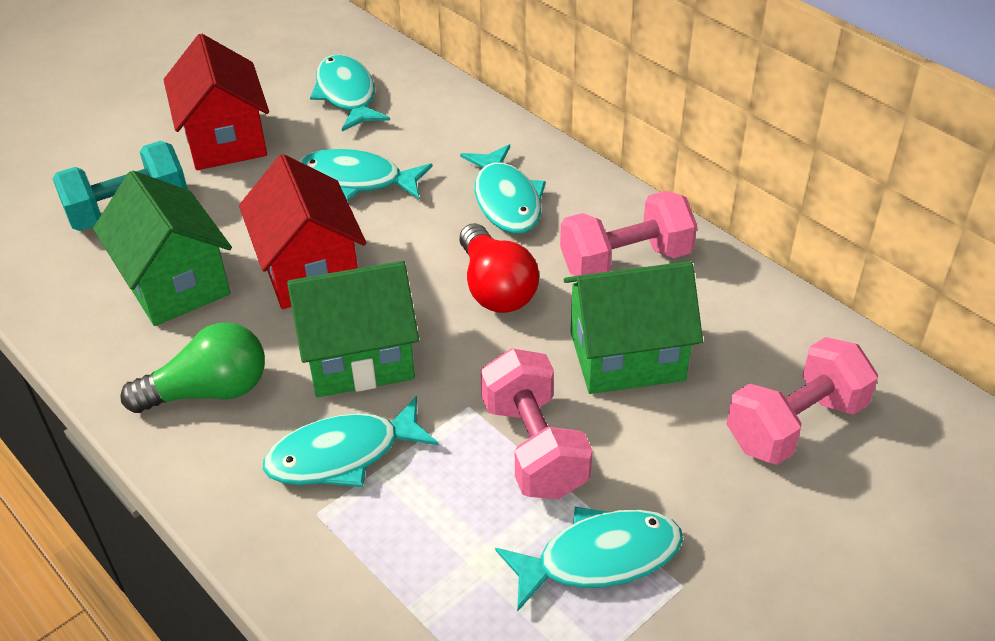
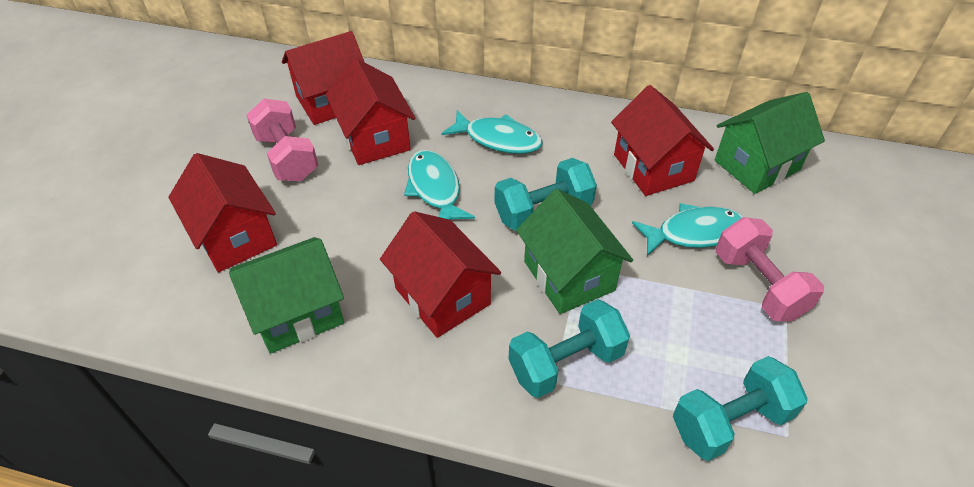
green light bulb: 1 -> 0
pink dumbbell: 3 -> 2
red house: 2 -> 5
red light bulb: 1 -> 0
turquoise dumbbell: 1 -> 3
turquoise fish: 5 -> 3

